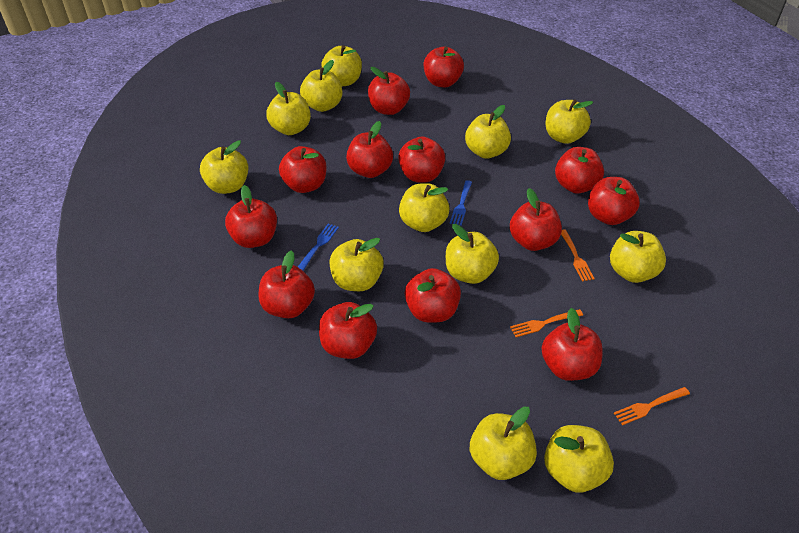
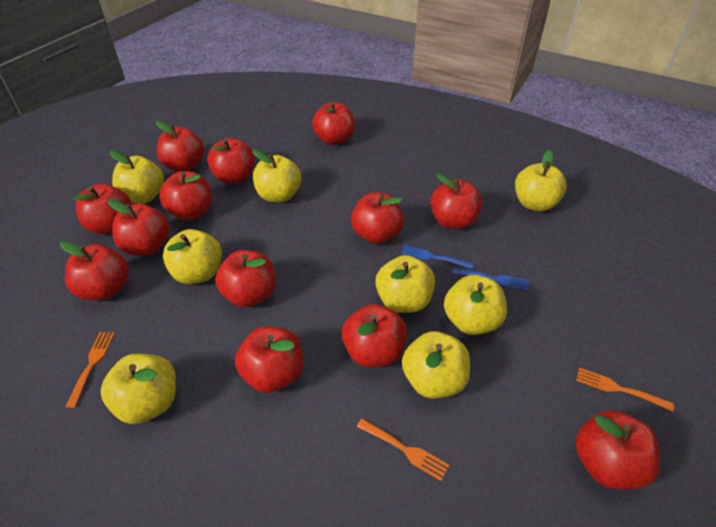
yellow apple: 12 -> 8

